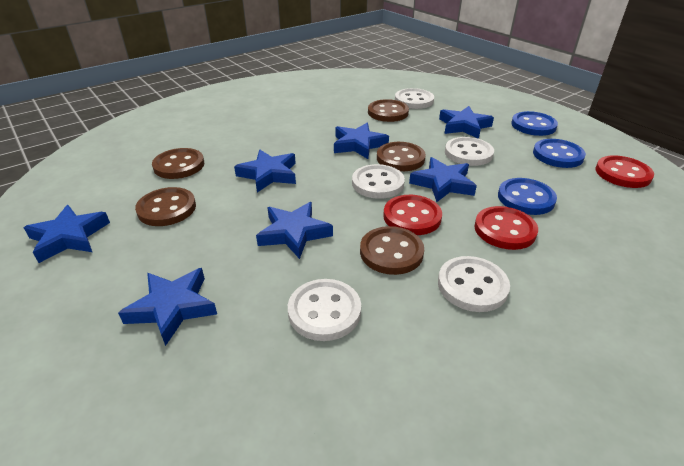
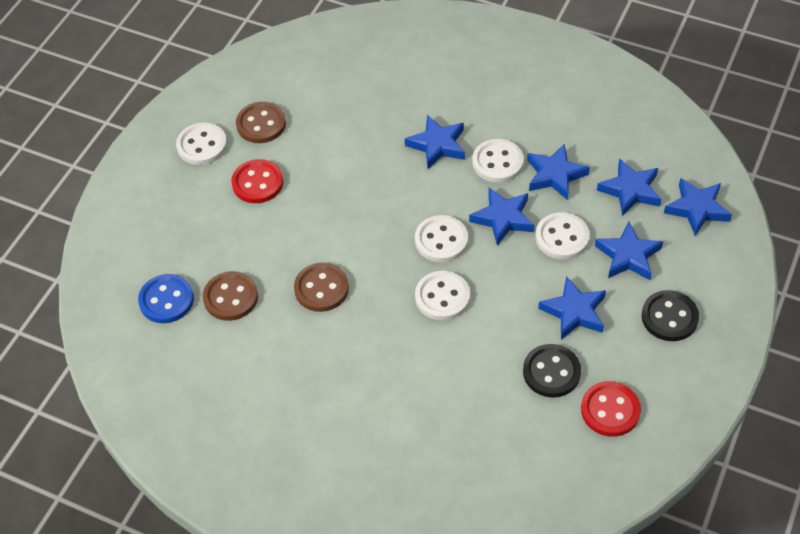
black button: 0 -> 2
blue button: 3 -> 1
brown button: 5 -> 3
red button: 3 -> 2

